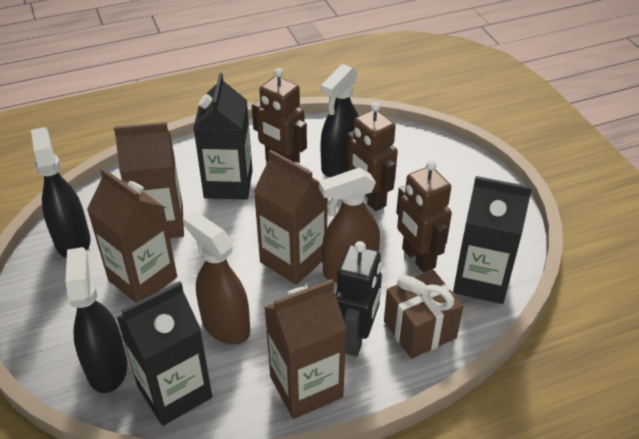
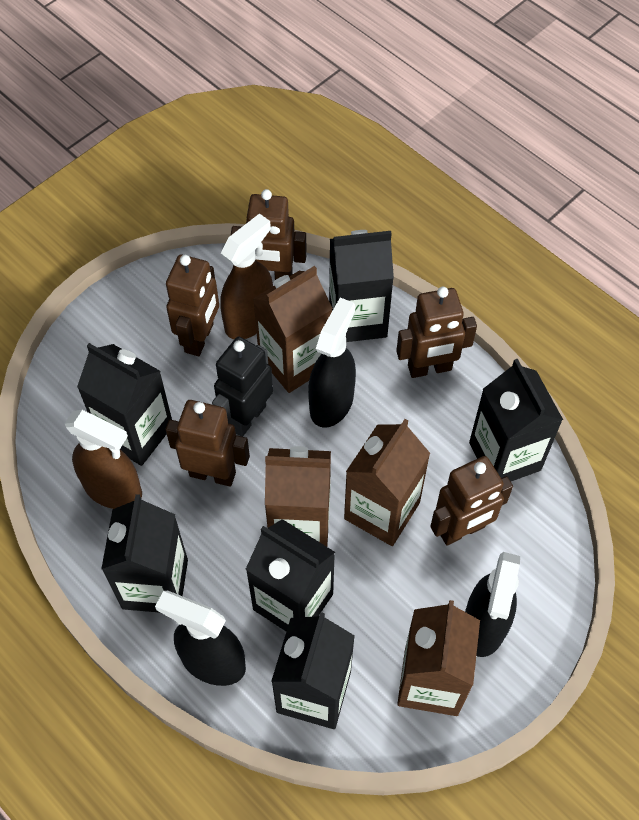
black carton: 3 -> 6
brown gift: 1 -> 0
brown robot: 3 -> 5

